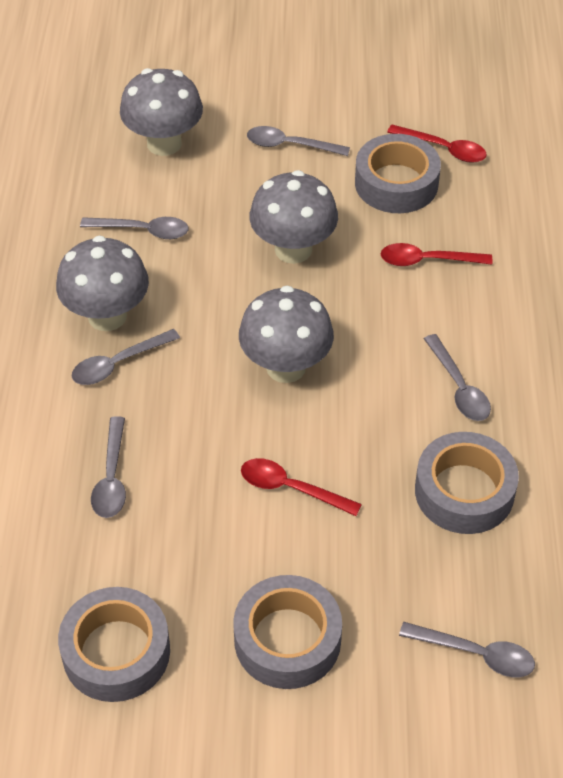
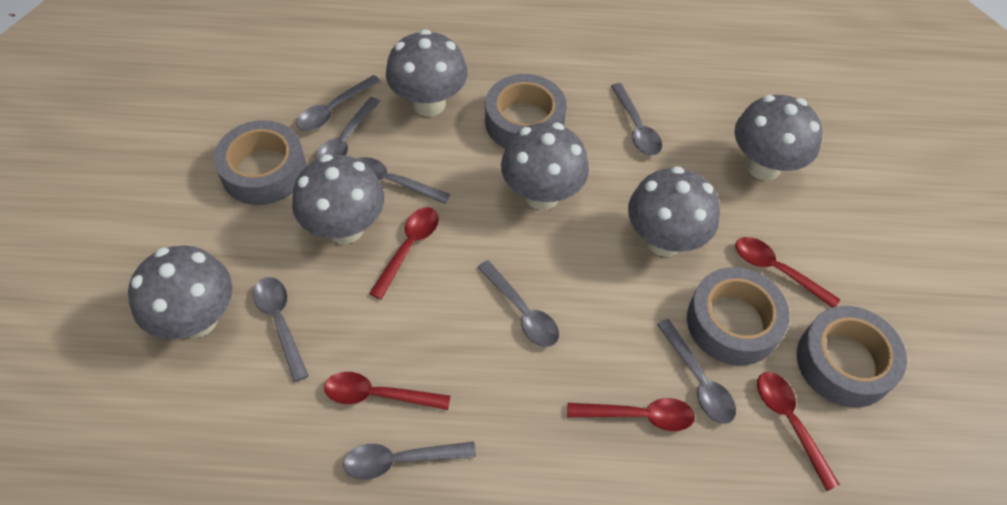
grey mushroom: 4 -> 6
grey spoon: 6 -> 8
red spoon: 3 -> 5

